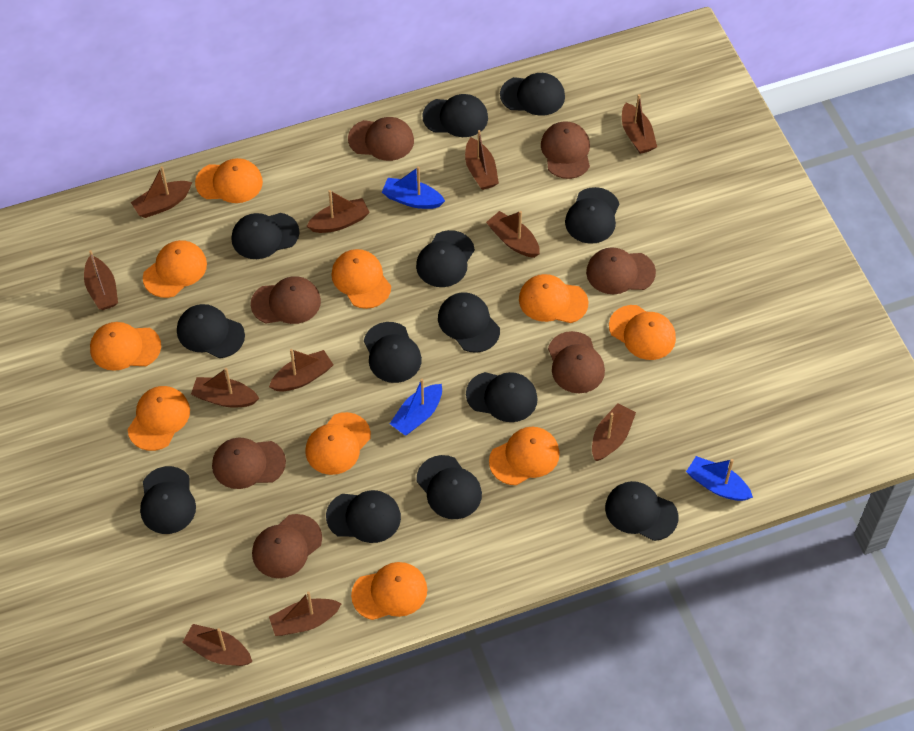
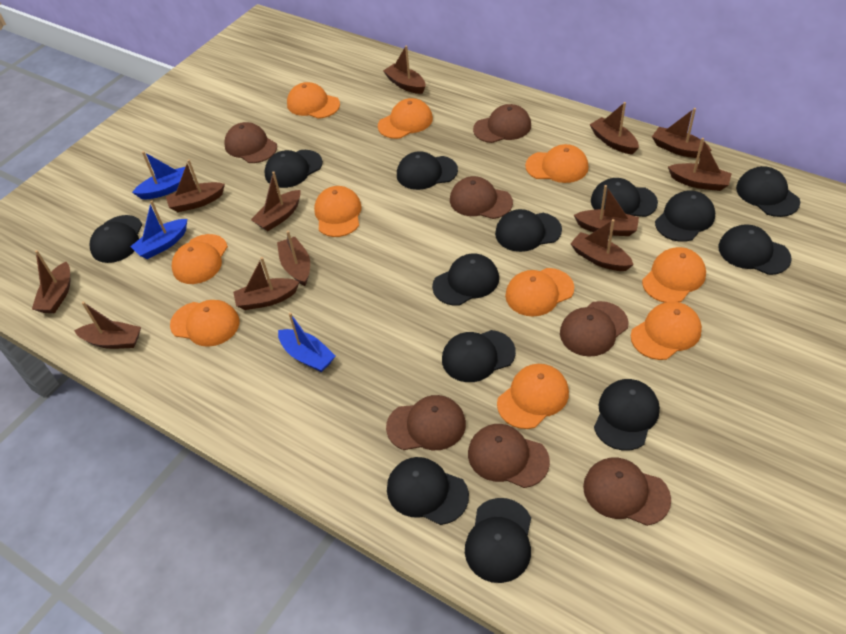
brown boat: 11 -> 12

